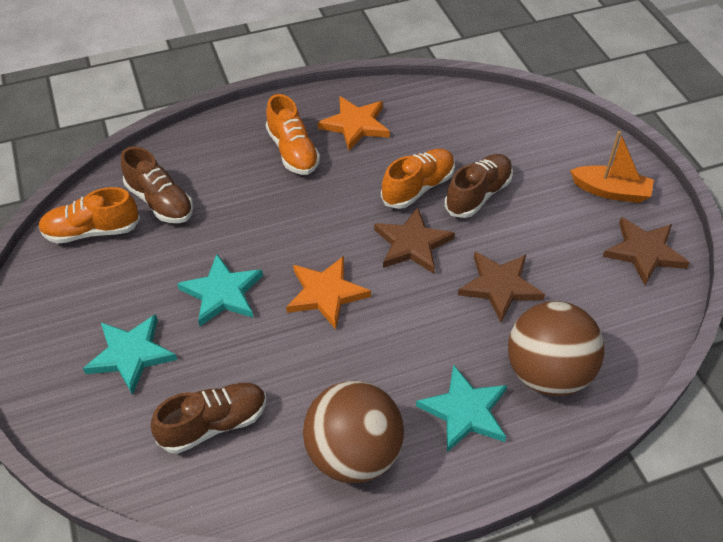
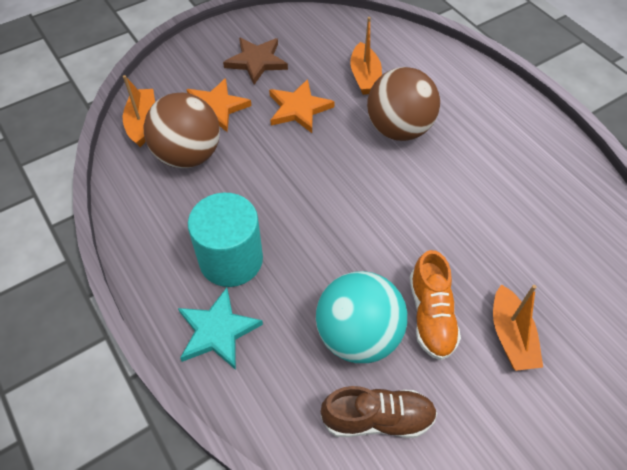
brown shoe: 3 -> 1
brown star: 3 -> 1
orange boat: 1 -> 3
orange shoe: 3 -> 1
turquoise ball: 0 -> 1
turquoise cylinder: 0 -> 1
turquoise star: 3 -> 1

